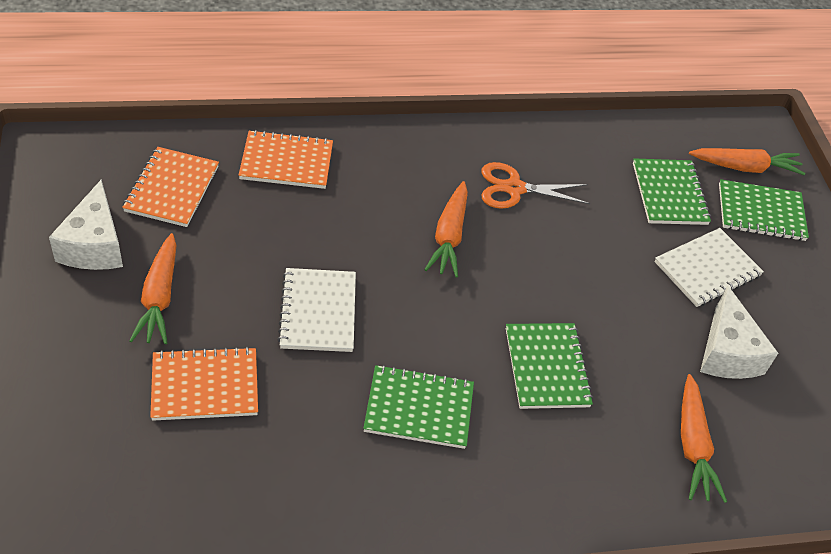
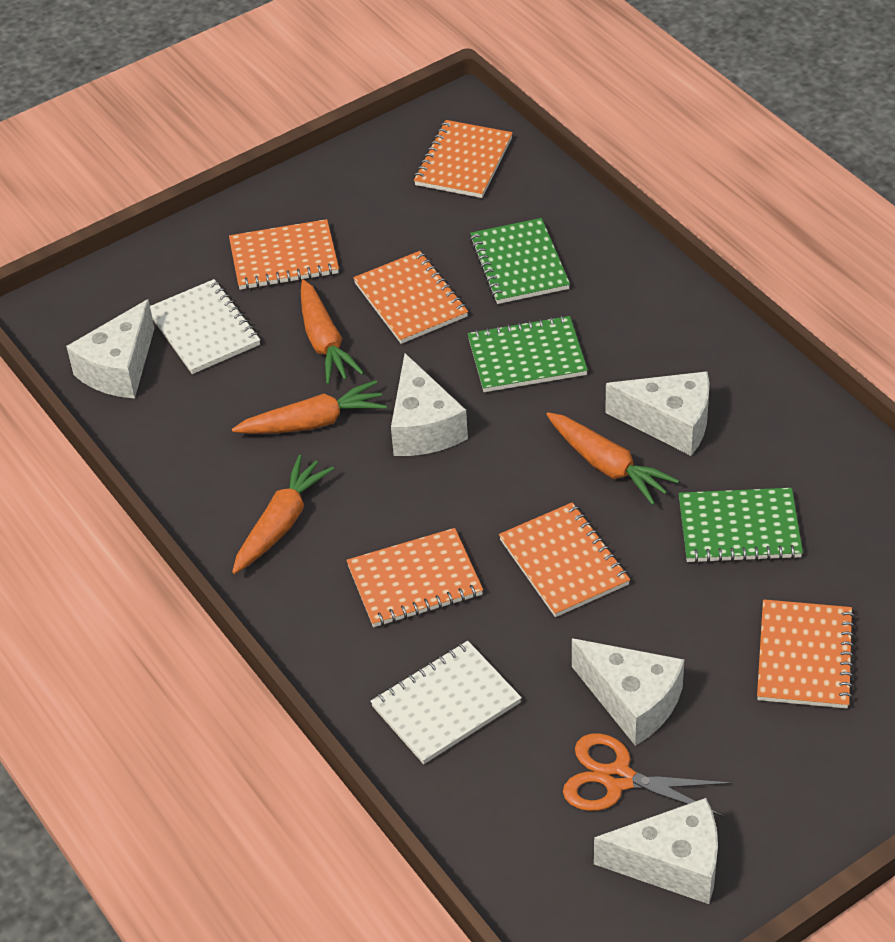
green notebook: 4 -> 3
orange notebook: 3 -> 6
white cheese: 2 -> 5

